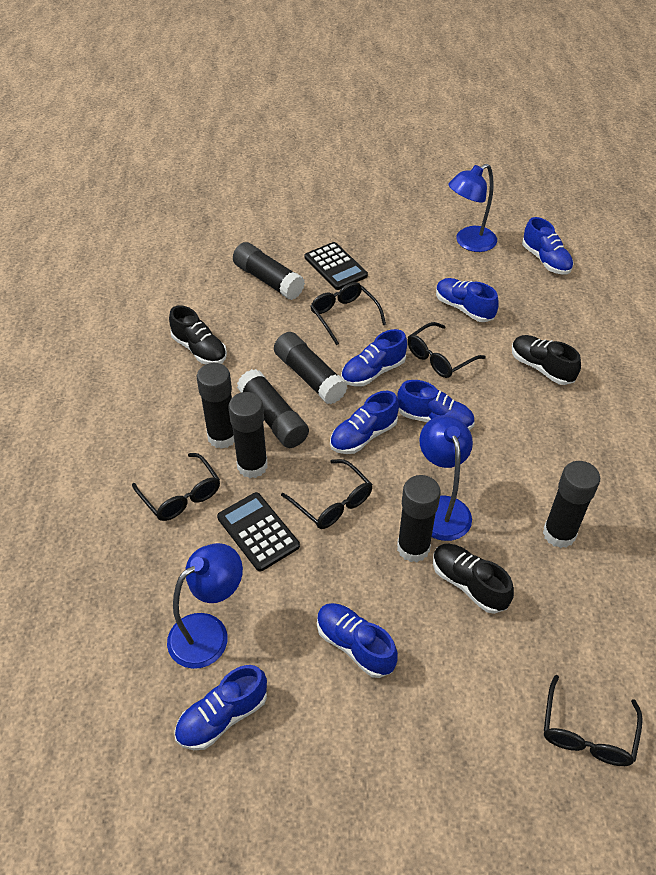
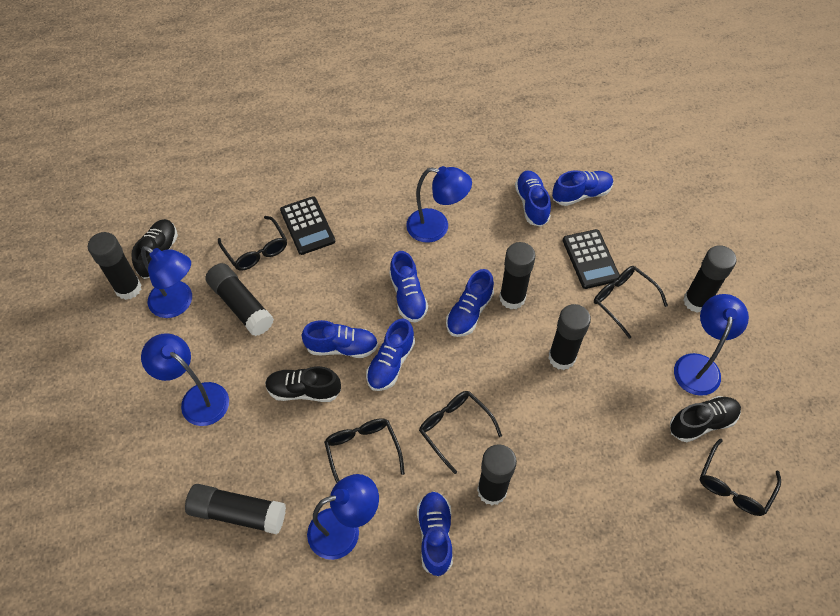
blue lamp: 3 -> 5

